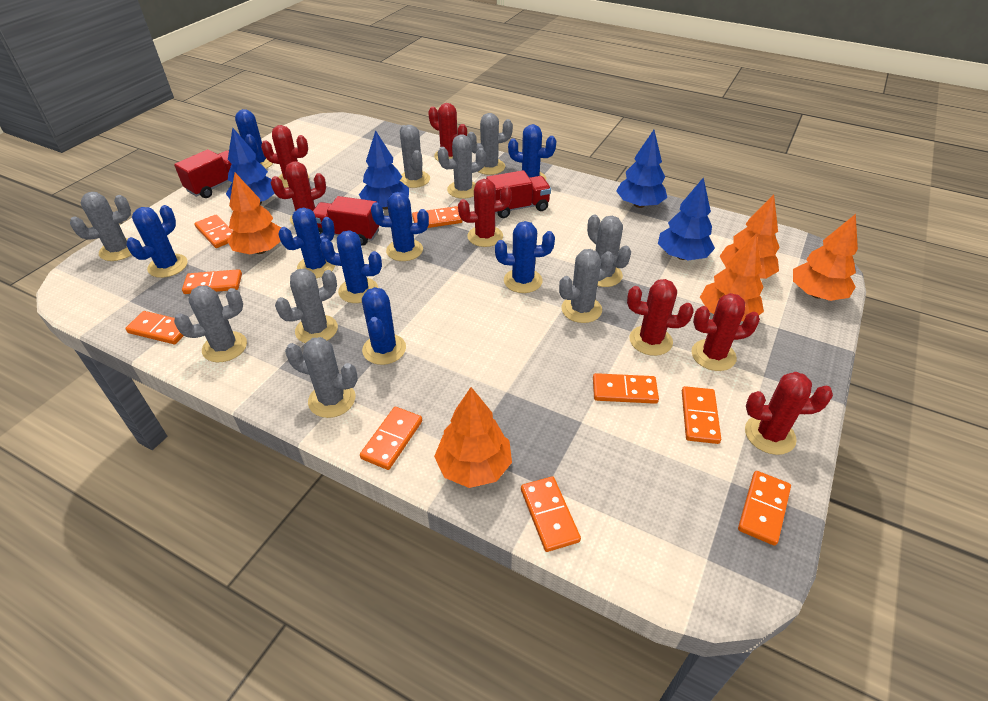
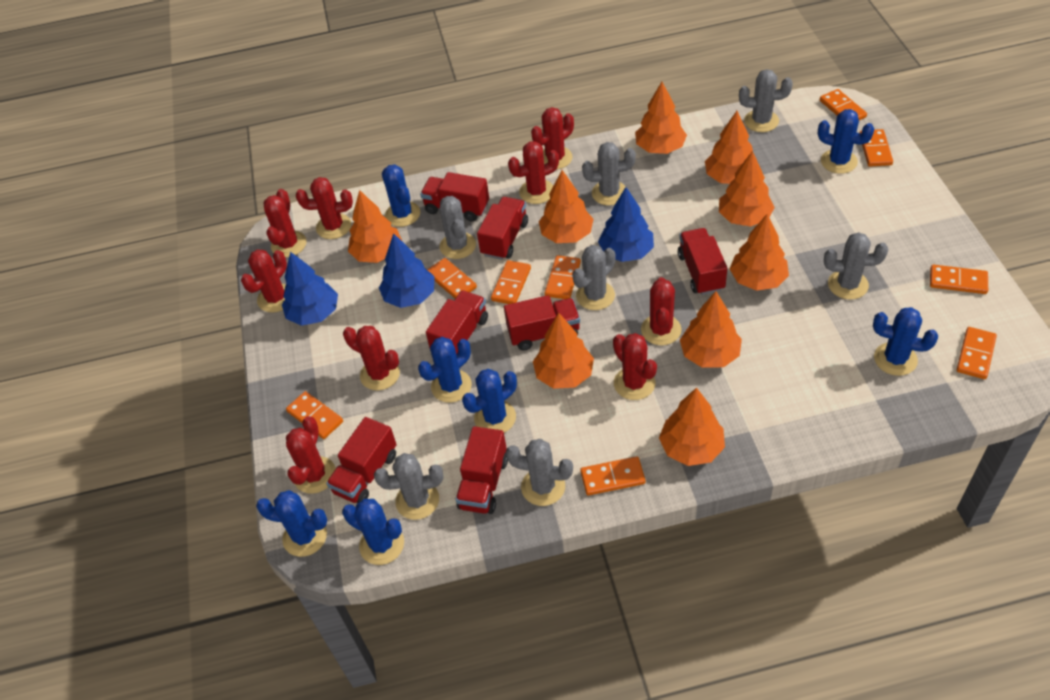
blue cactus: 8 -> 7
blue tree: 4 -> 3
grey cactus: 9 -> 7
orange tree: 5 -> 9
red cactus: 7 -> 9
red truck: 3 -> 7

